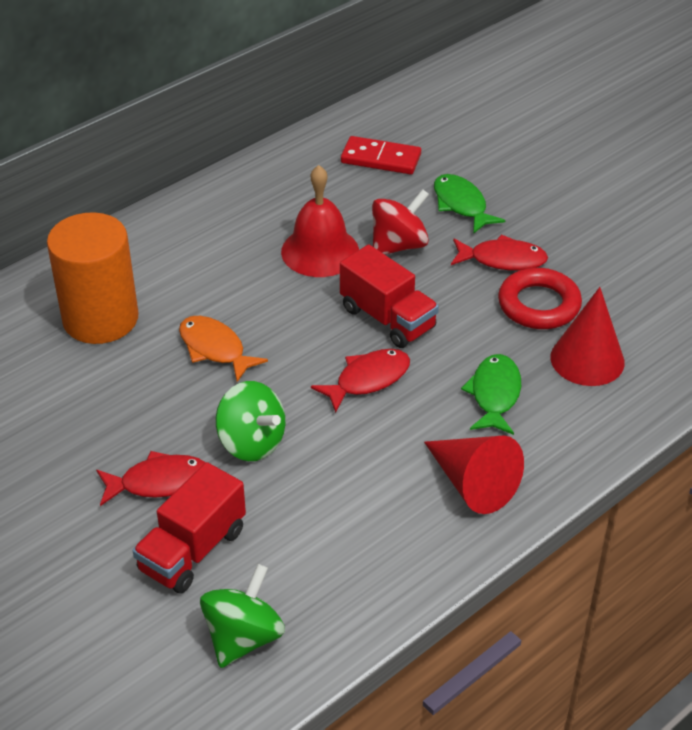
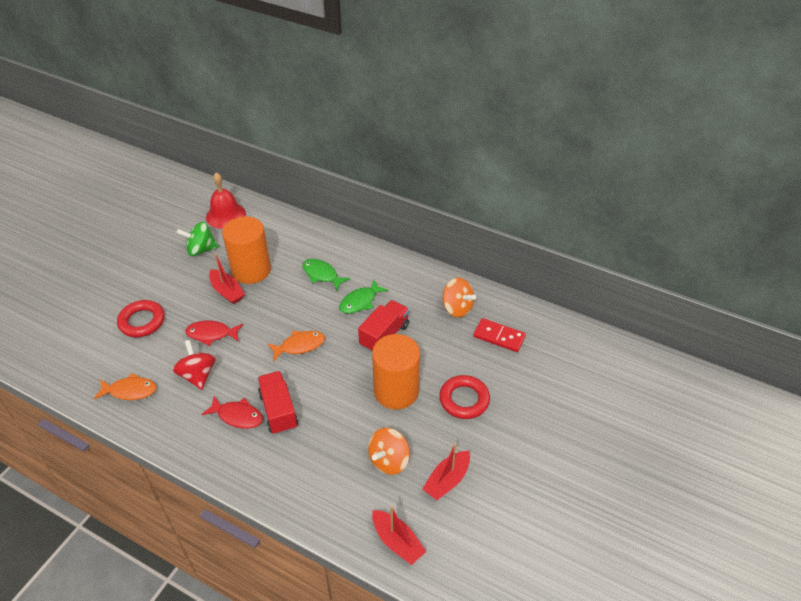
green spinning top: 2 -> 1
orange cylinder: 1 -> 2
orange fish: 1 -> 2
orange spinning top: 0 -> 2
red boat: 0 -> 3
red cone: 2 -> 0
red fish: 3 -> 2
red ring: 1 -> 2

